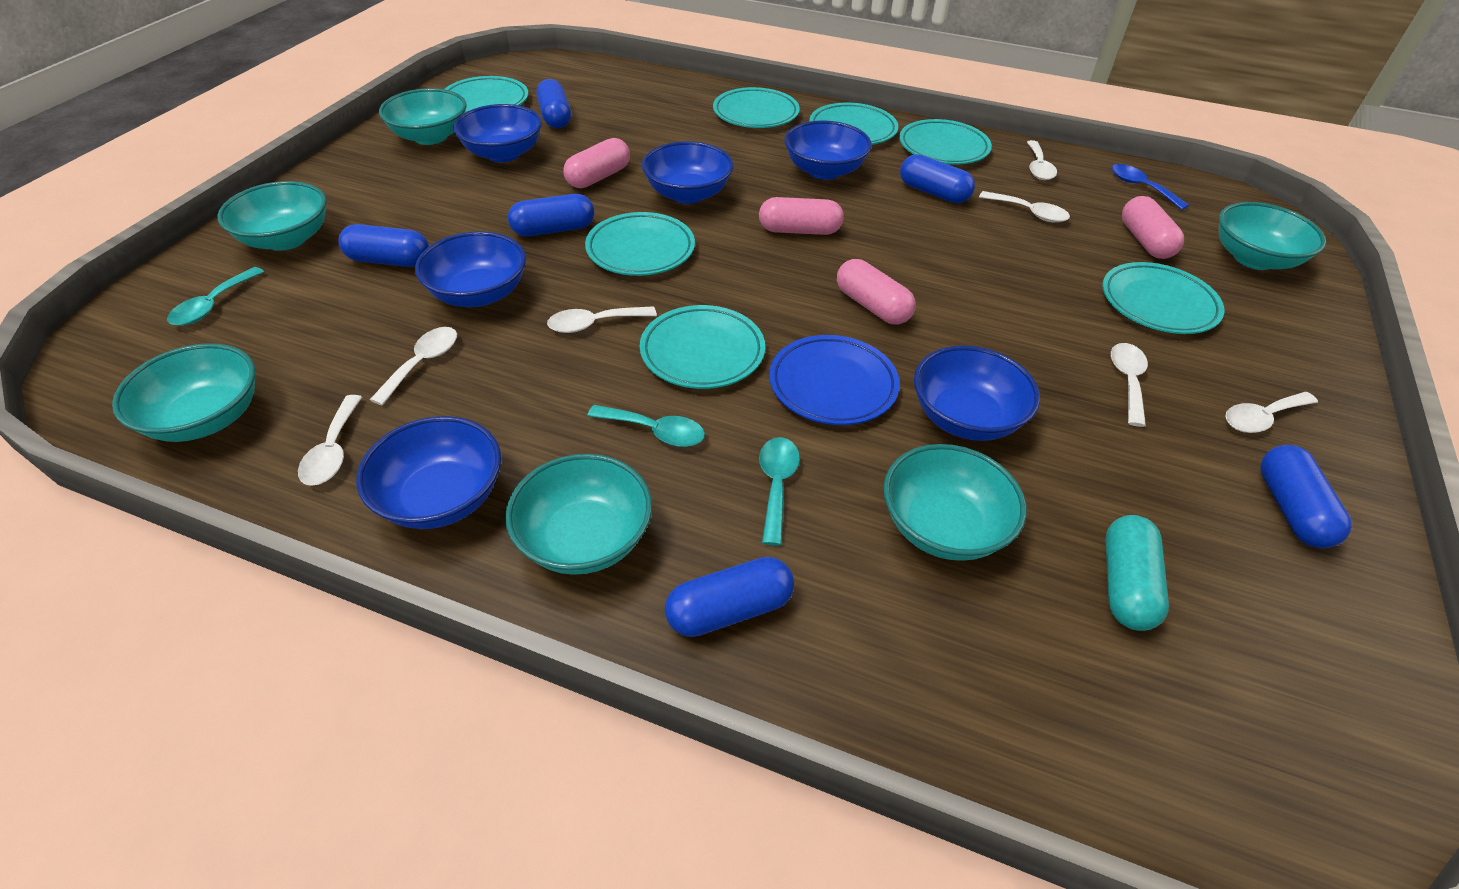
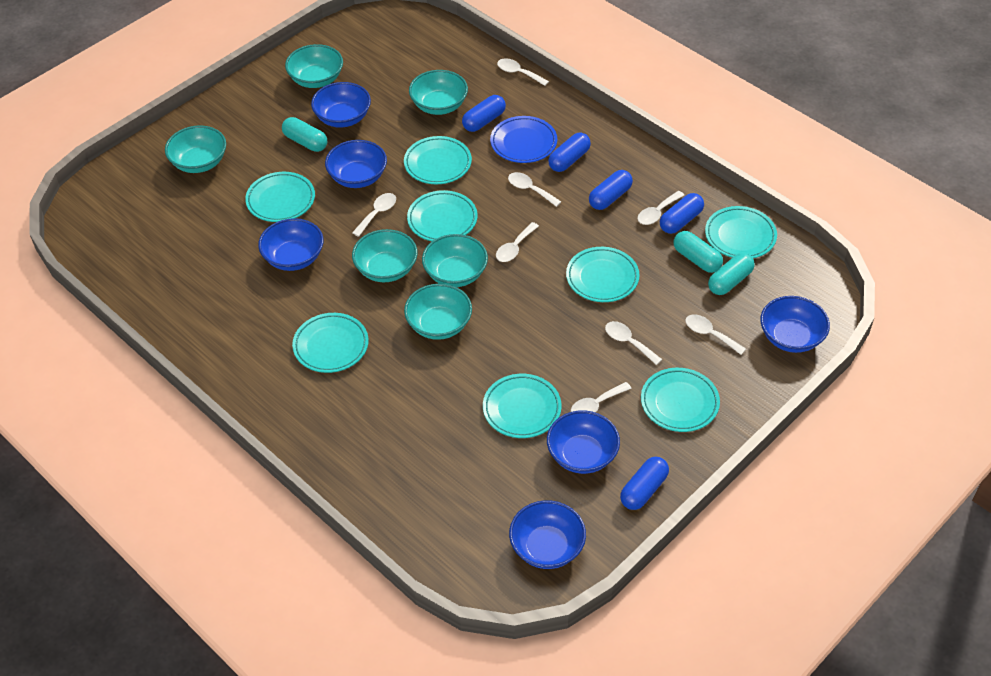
blue capsule: 6 -> 5
blue spoon: 1 -> 0
pink capsule: 4 -> 0
turquoise capsule: 1 -> 3
turquoise plate: 7 -> 8
turquoise spoon: 3 -> 0
white spoon: 7 -> 8

